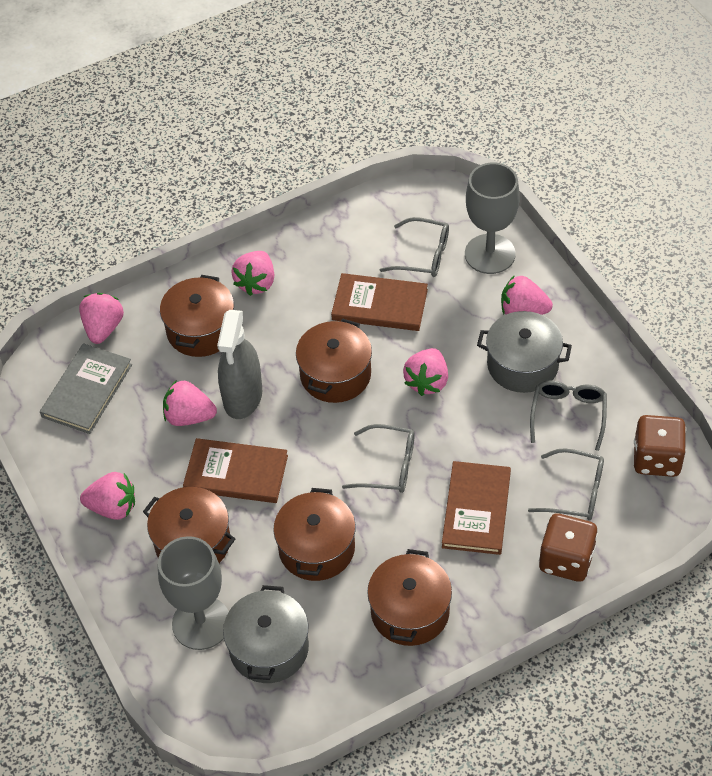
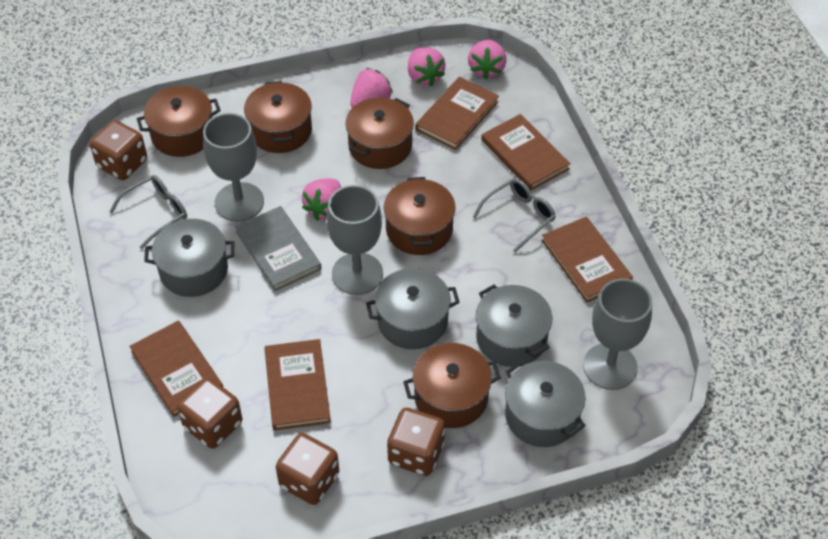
brown book: 3 -> 5
brown dice: 2 -> 4
grey glasses: 4 -> 2
grey goblet: 2 -> 3
grey pot: 2 -> 4
grey spray bottle: 1 -> 0
pink strawberry: 6 -> 4

